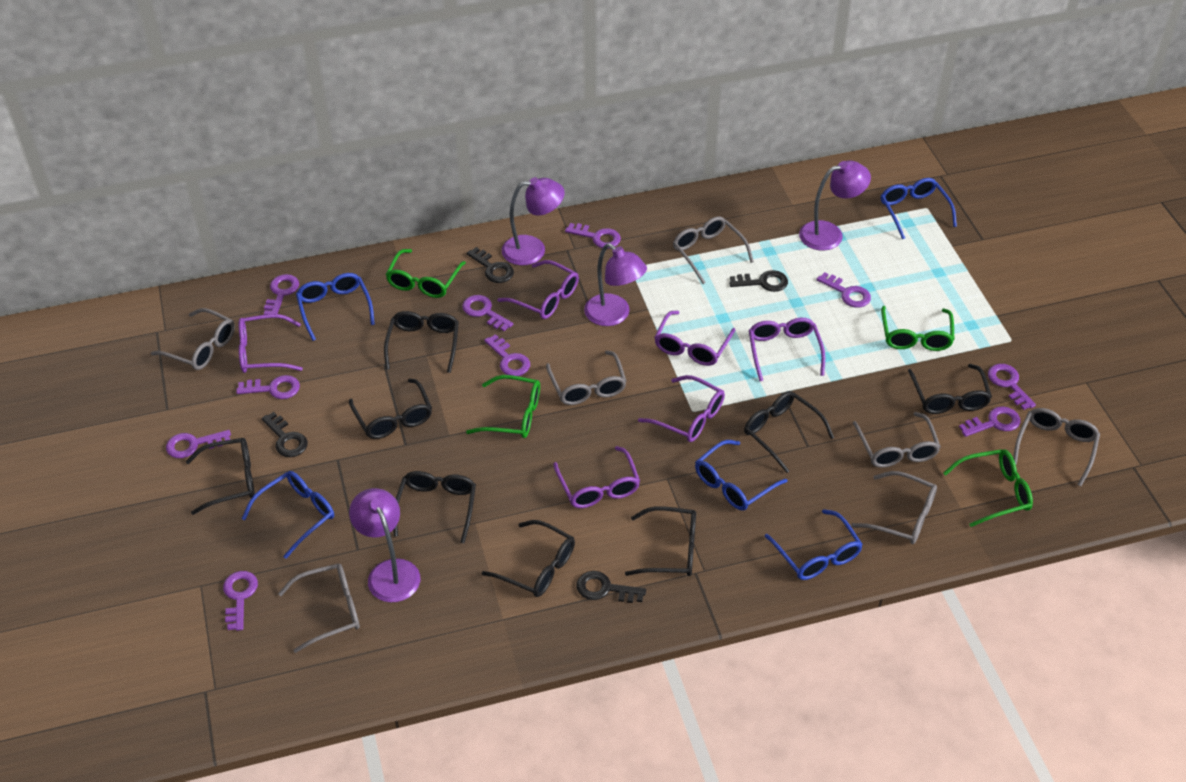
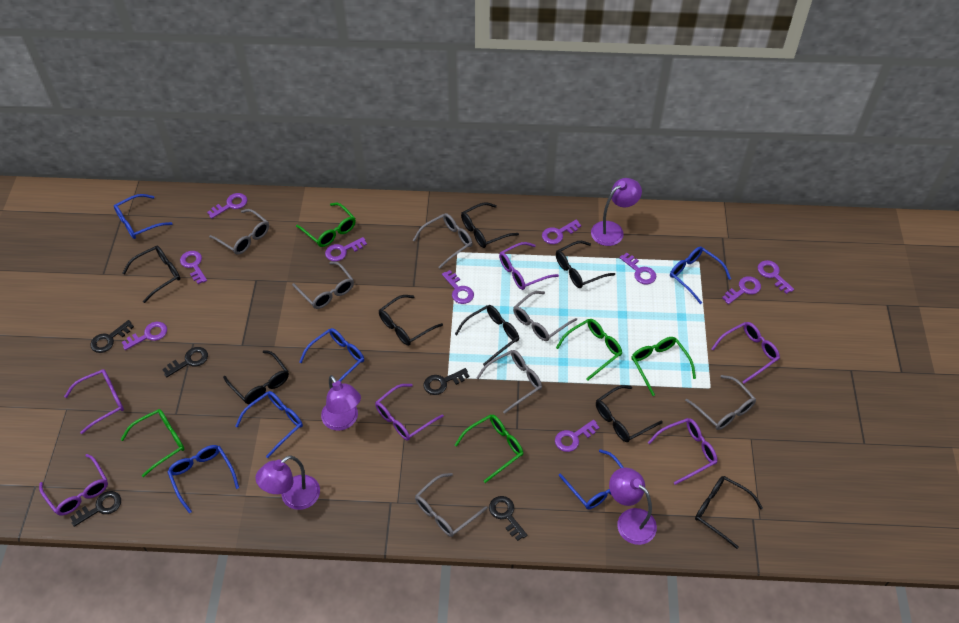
black key: 4 -> 5
blue glasses: 5 -> 6
green glasses: 4 -> 5

